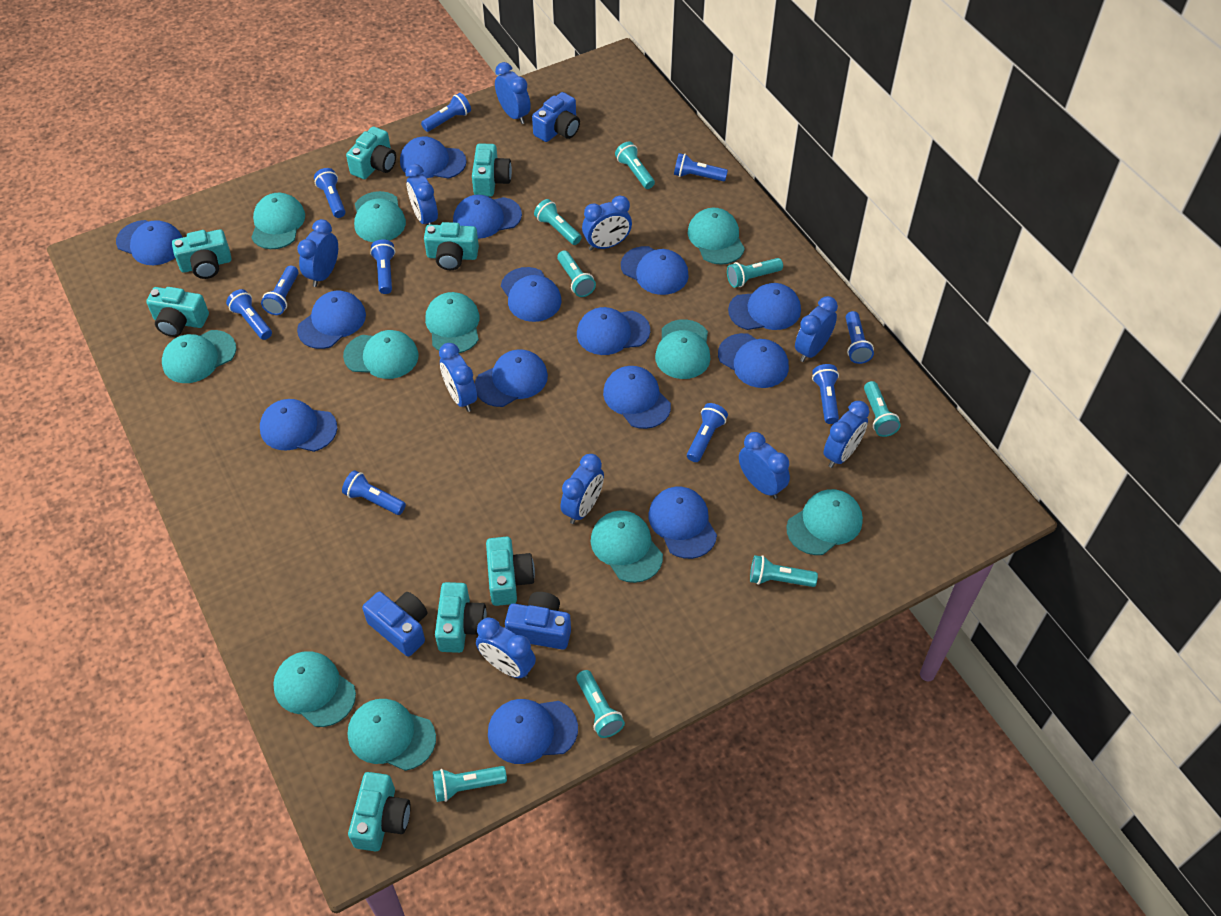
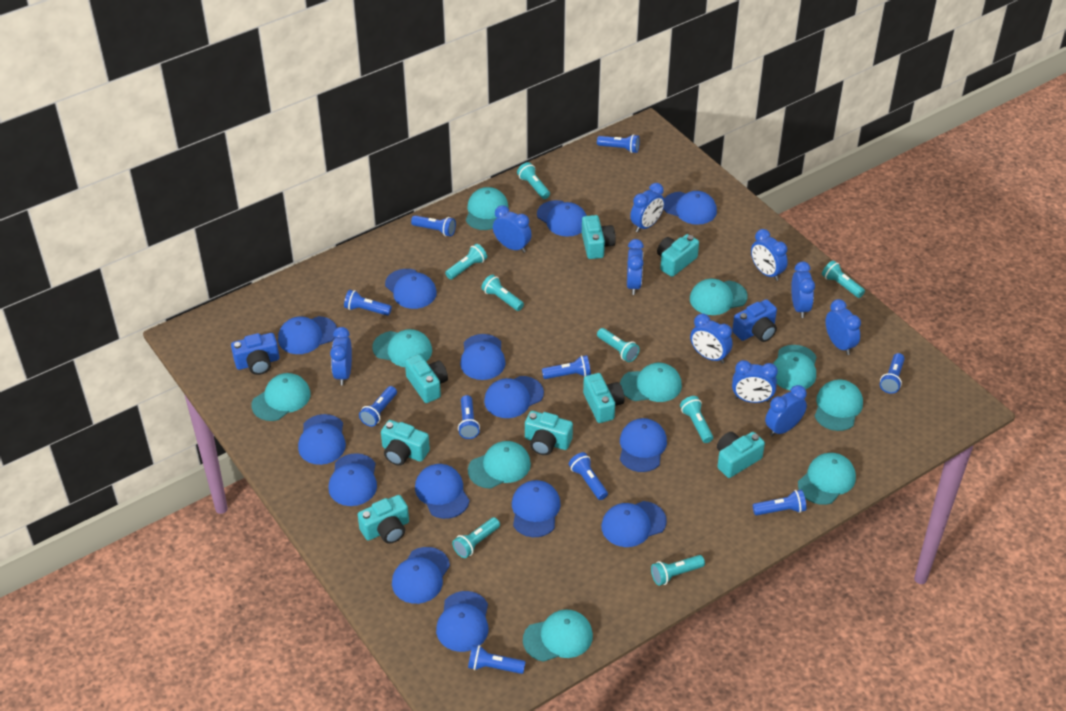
blue camera: 3 -> 2
turquoise cap: 11 -> 10

